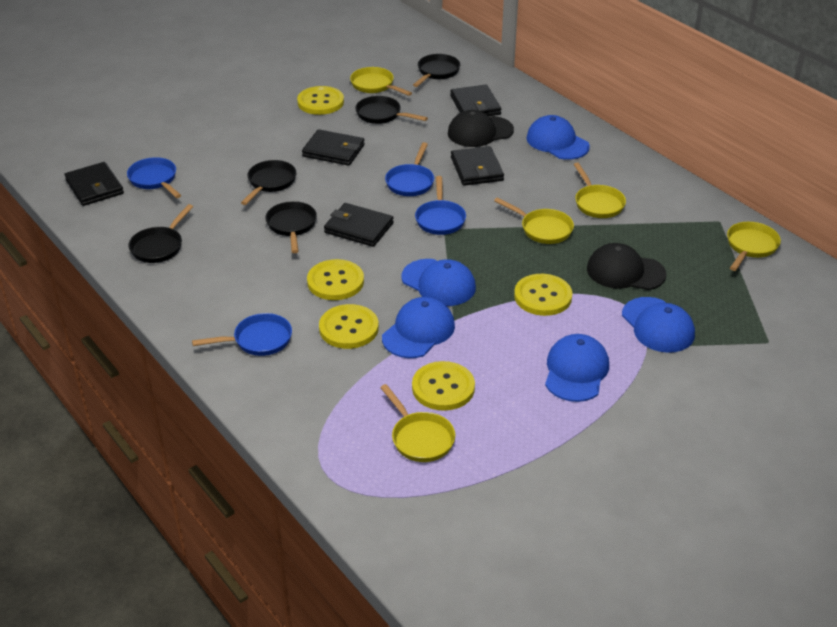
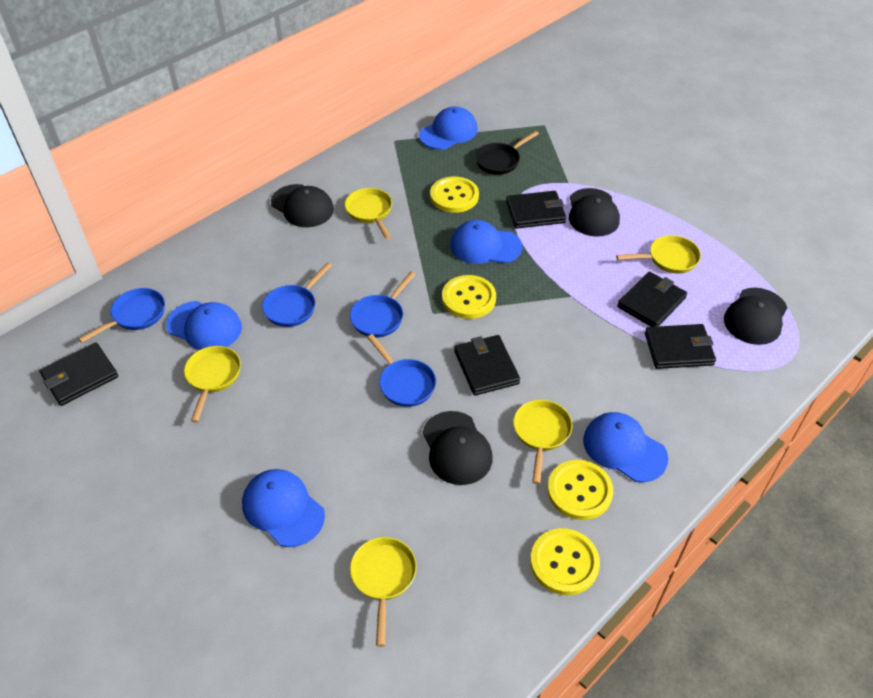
black cap: 2 -> 4
black pan: 5 -> 1
yellow button: 5 -> 4

